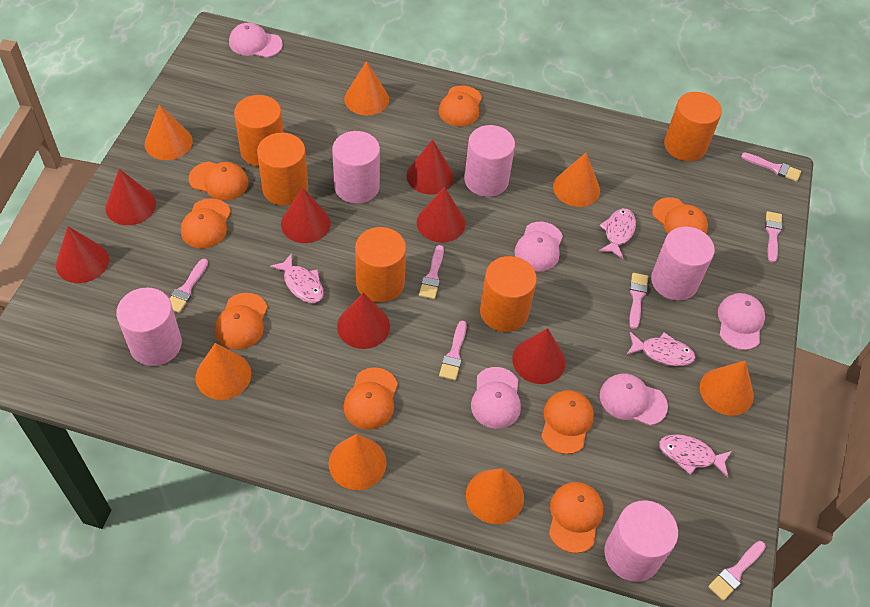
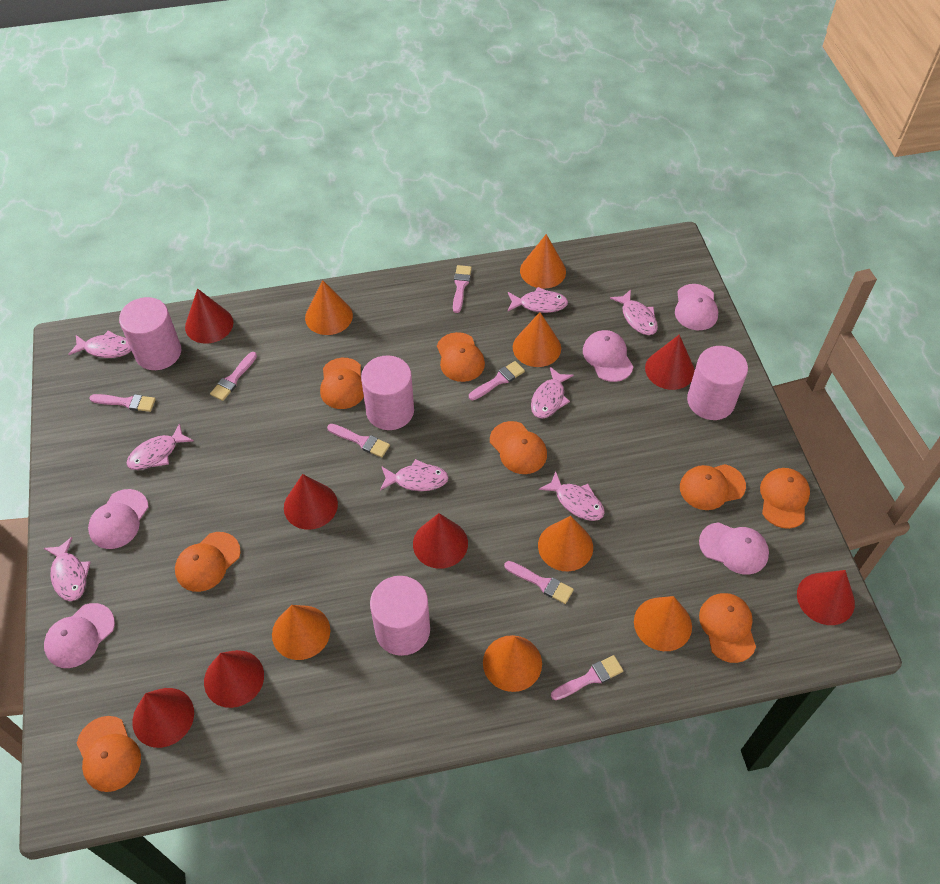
orange cylinder: 5 -> 0
pink cylinder: 5 -> 4
pink fish: 4 -> 8

